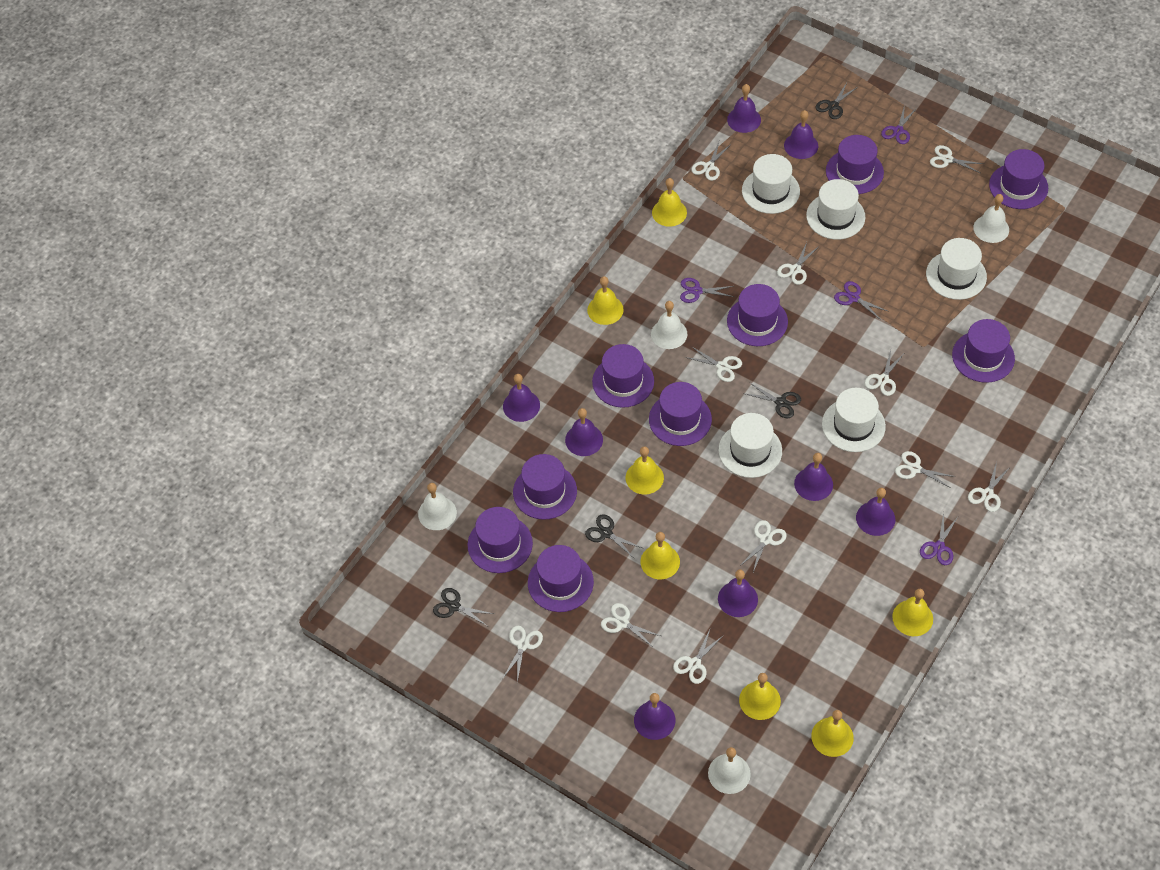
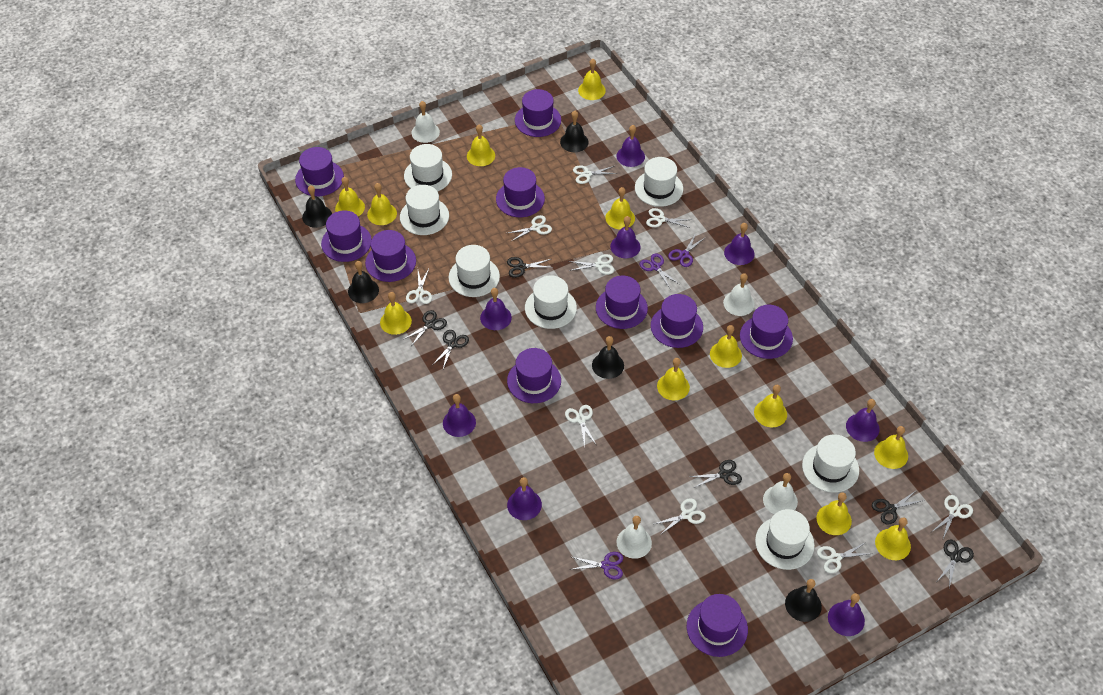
black bell: 0 -> 5
black scissors: 4 -> 6
purple hat: 9 -> 10
purple scissors: 4 -> 3
white hat: 5 -> 7
white scissors: 11 -> 9
yellow bell: 7 -> 12

